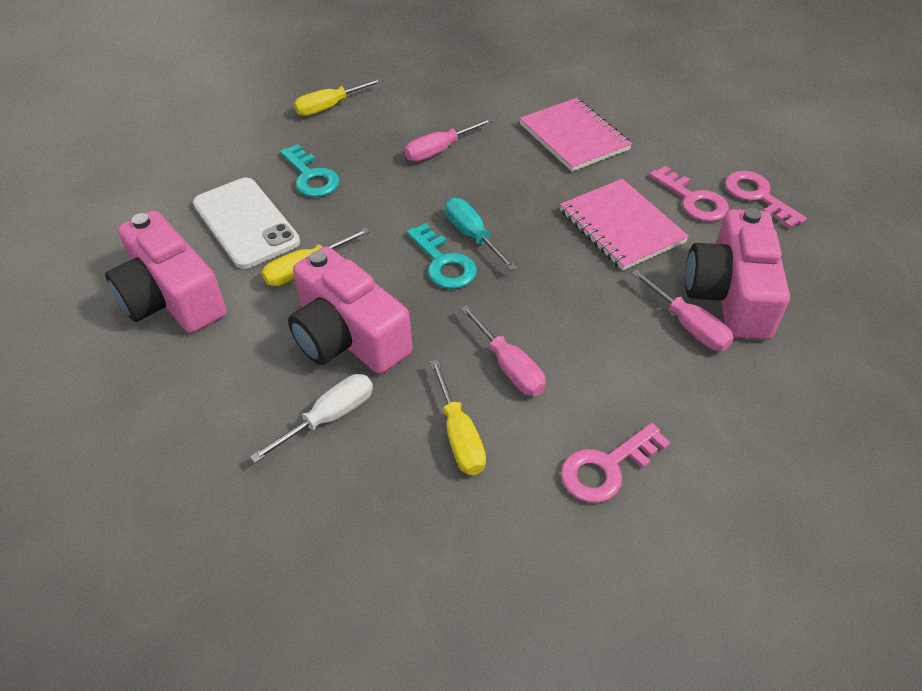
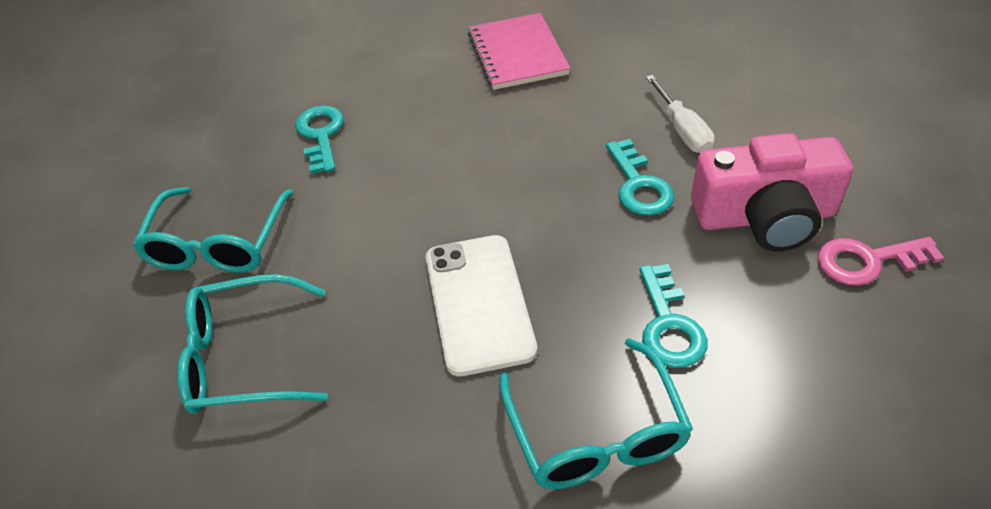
pink camera: 3 -> 1
pink key: 3 -> 1
pink notebook: 2 -> 1
pink screwdriver: 3 -> 0
turquoise glasses: 0 -> 3
turquoise key: 2 -> 3
turquoise screwdriver: 1 -> 0
yellow screwdriver: 3 -> 0

